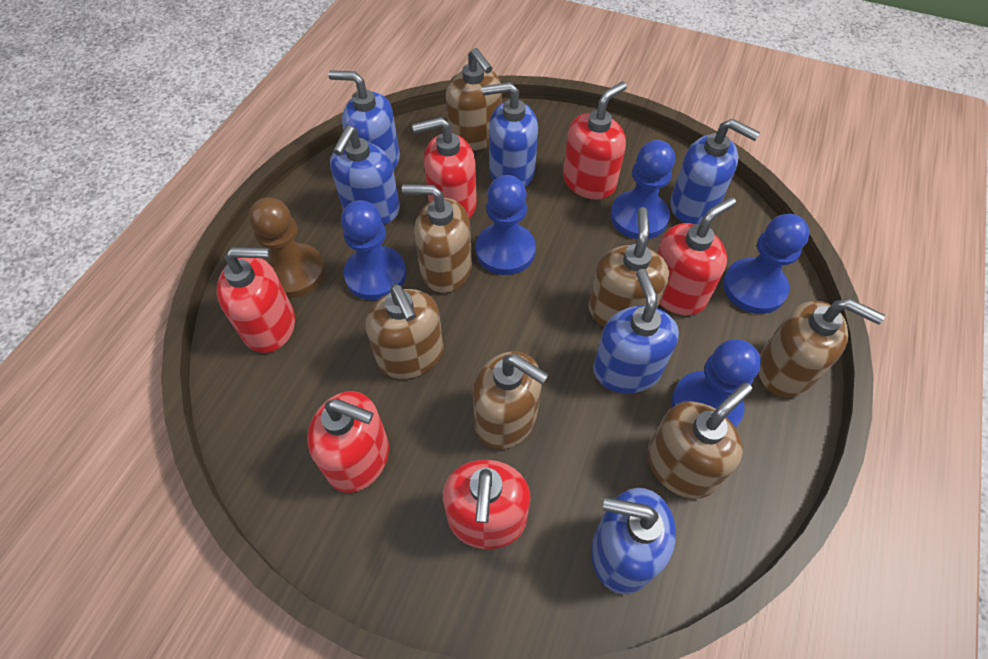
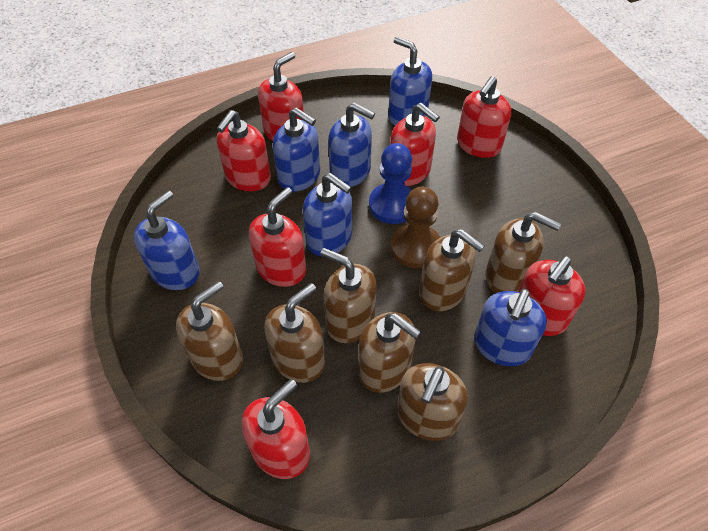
blue pawn: 5 -> 1
red soap dispenser: 6 -> 7

